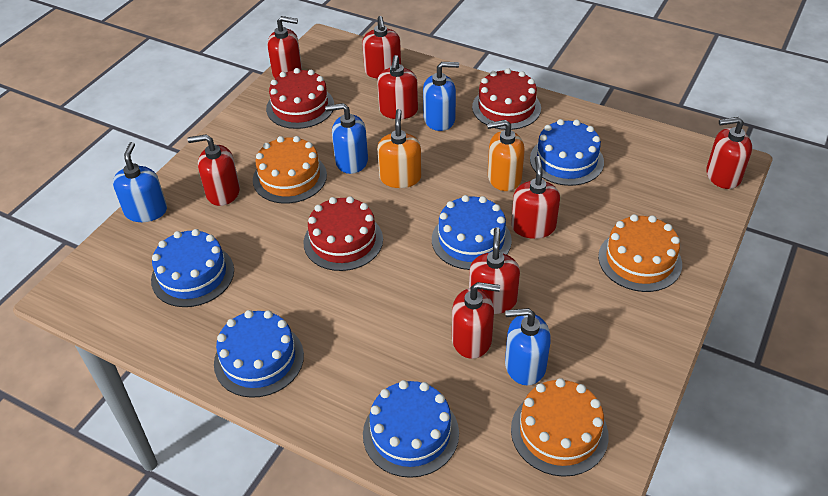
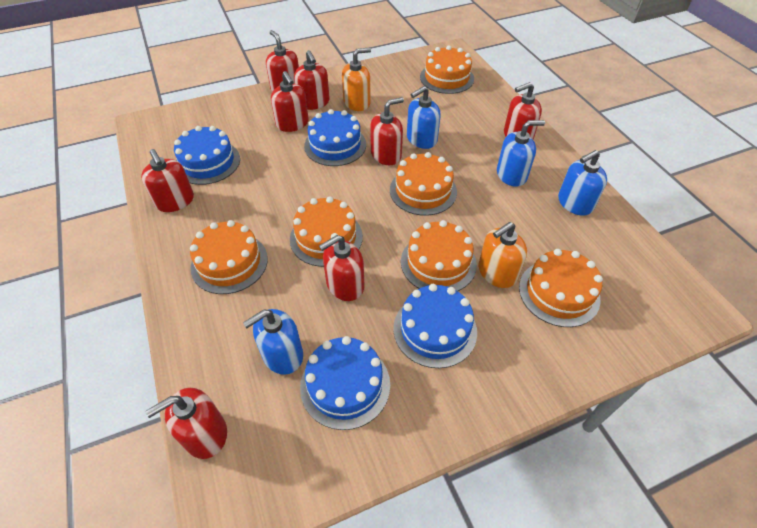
blue cake: 5 -> 4
orange cake: 3 -> 6
red cake: 3 -> 0

